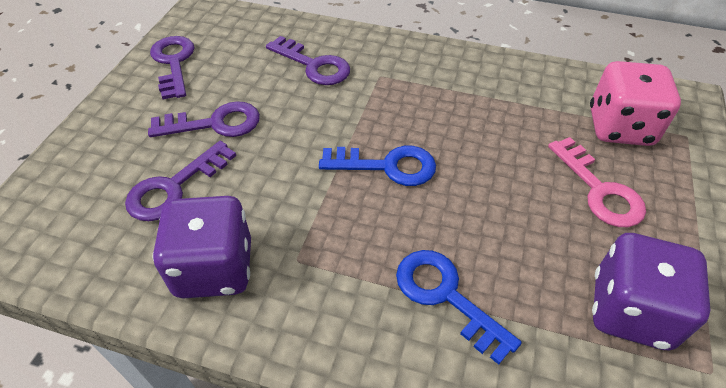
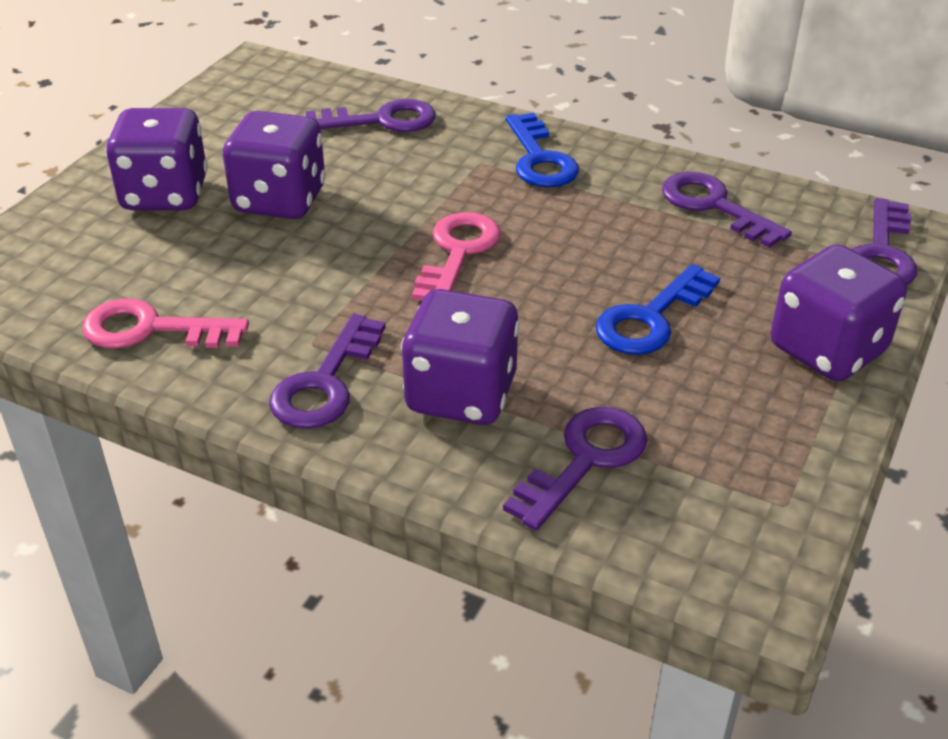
pink dice: 1 -> 0
pink key: 1 -> 2
purple dice: 2 -> 4
purple key: 4 -> 5

